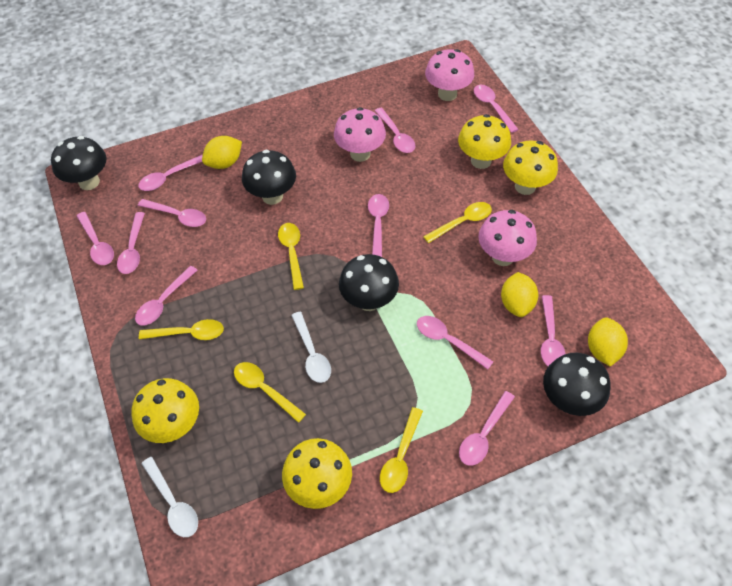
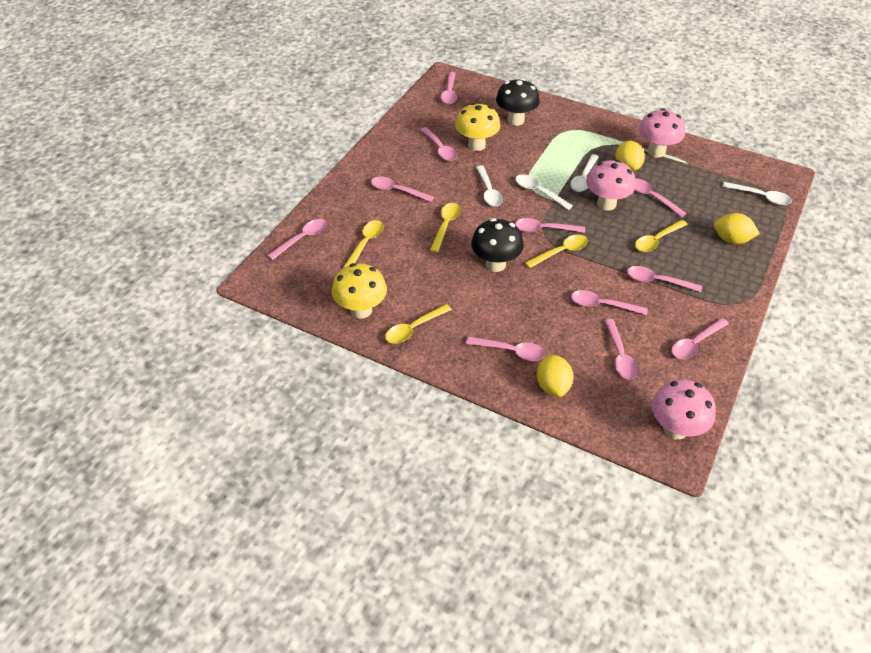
black mushroom: 4 -> 2
white spoon: 2 -> 4
yellow mushroom: 4 -> 2

